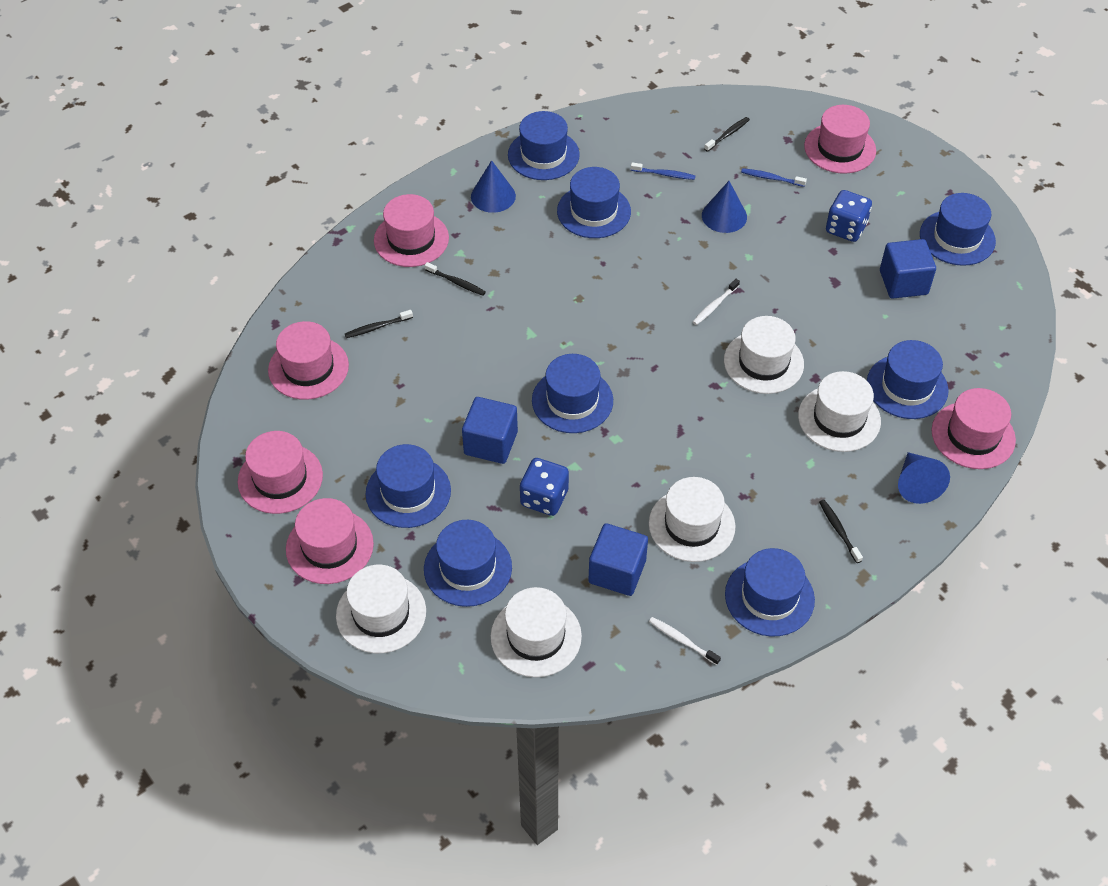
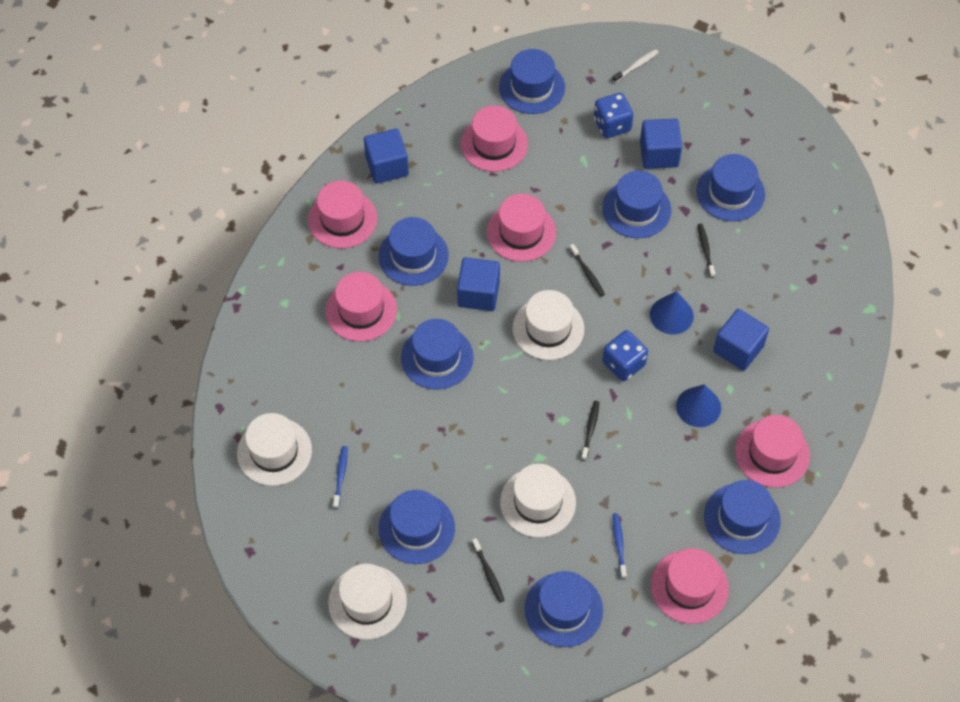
blue cone: 3 -> 2
blue cube: 3 -> 4
white hat: 5 -> 4
white toothbrush: 2 -> 1

